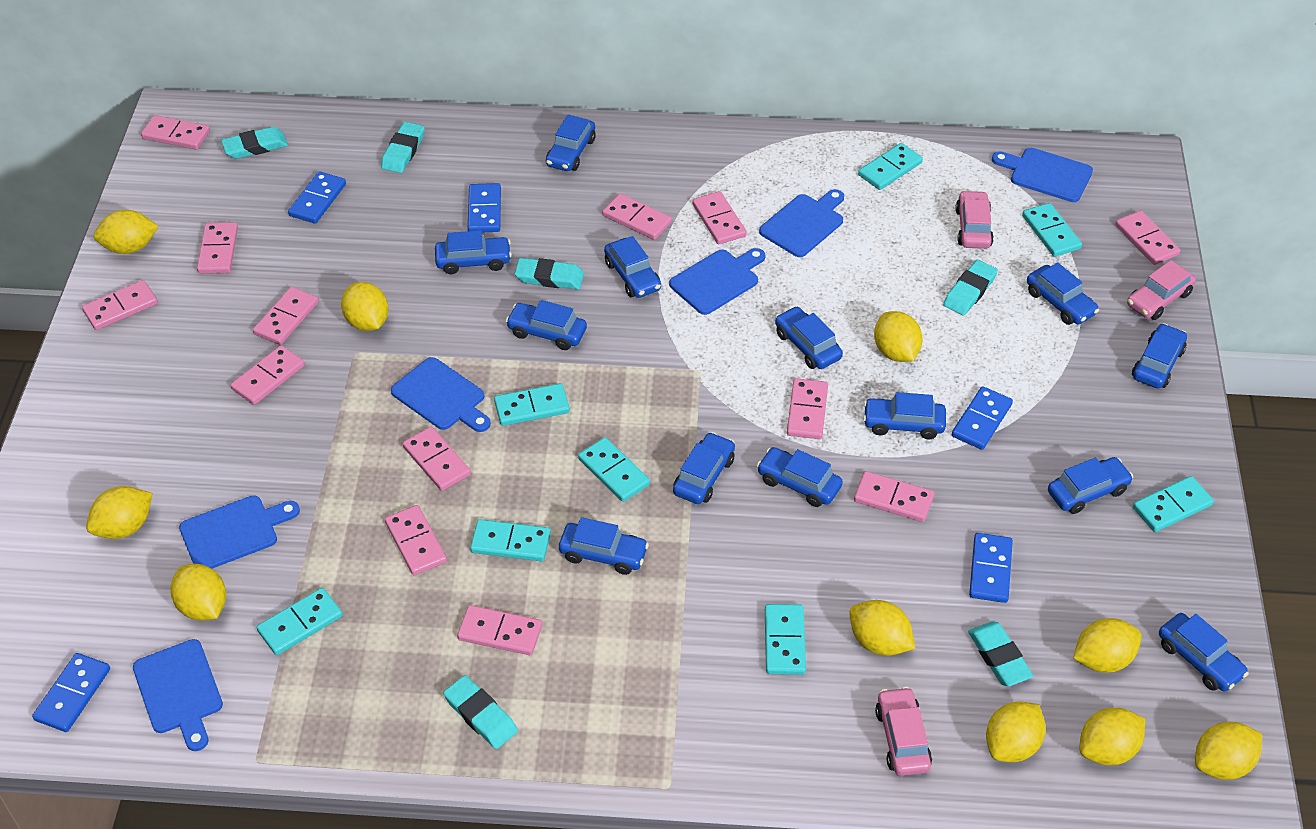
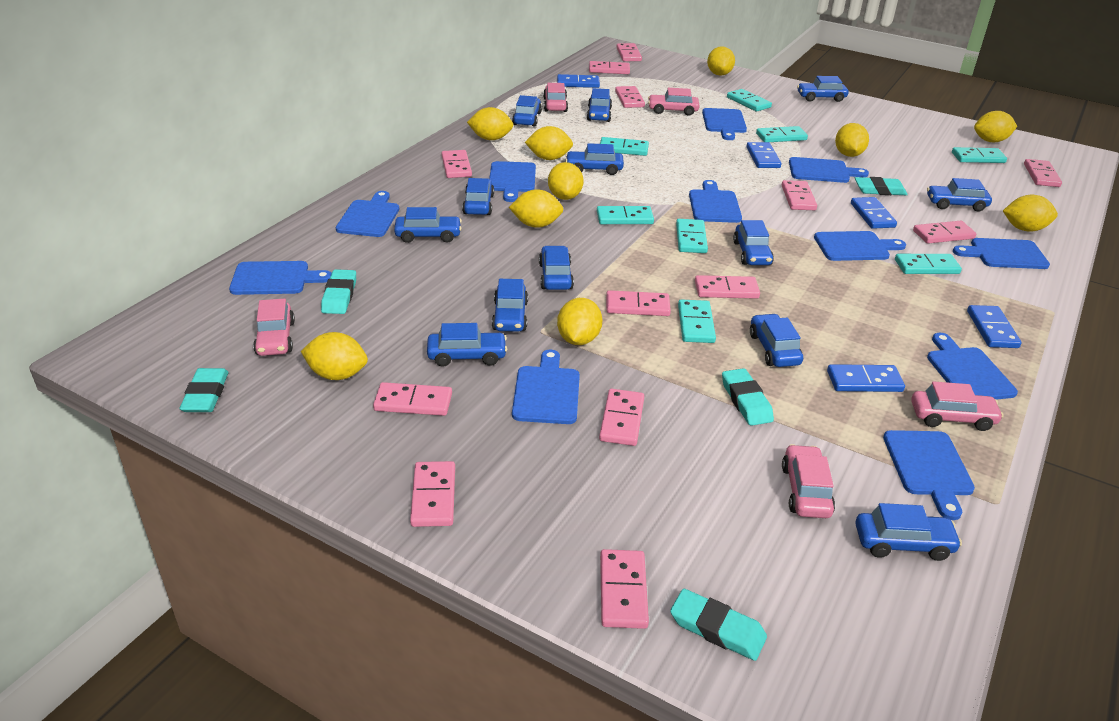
blue cutting board: 6 -> 11
pink car: 3 -> 5
turquoise eraser: 6 -> 5

